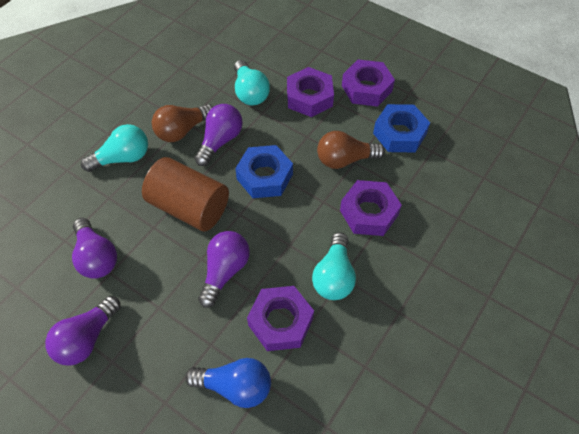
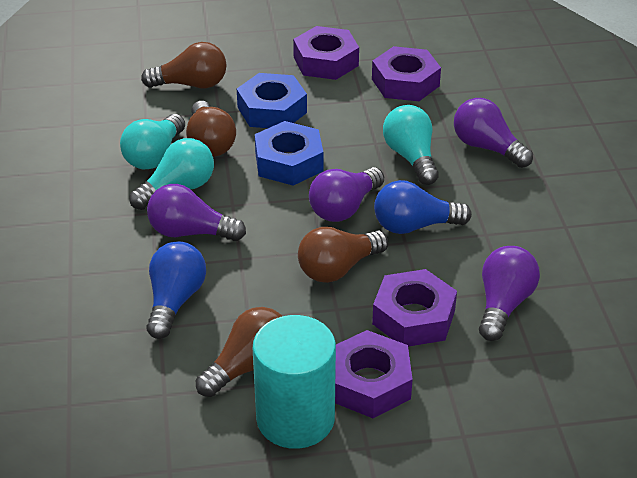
blue light bulb: 1 -> 2
brown cylinder: 1 -> 0
brown light bulb: 2 -> 4
turquoise cylinder: 0 -> 1

